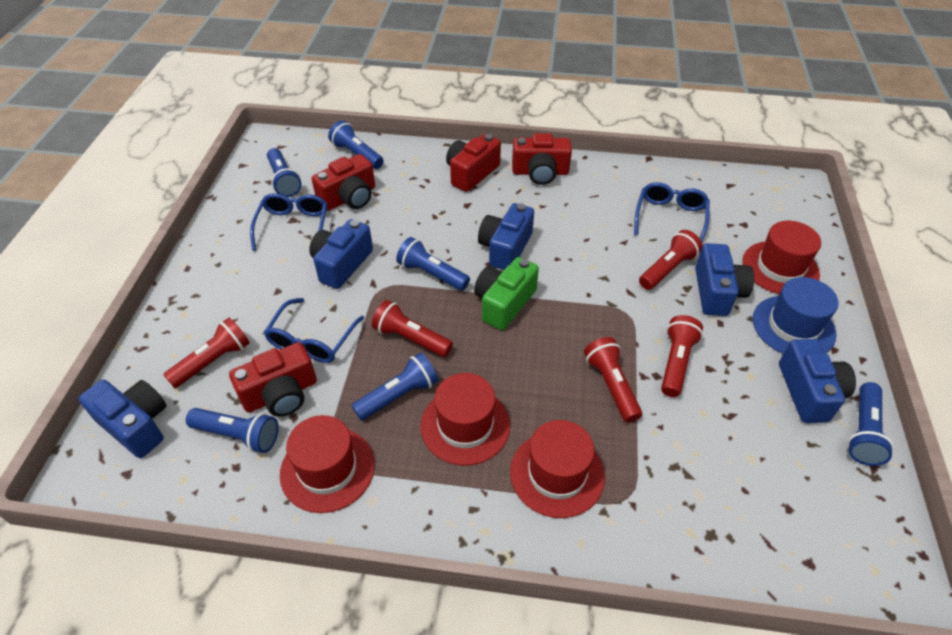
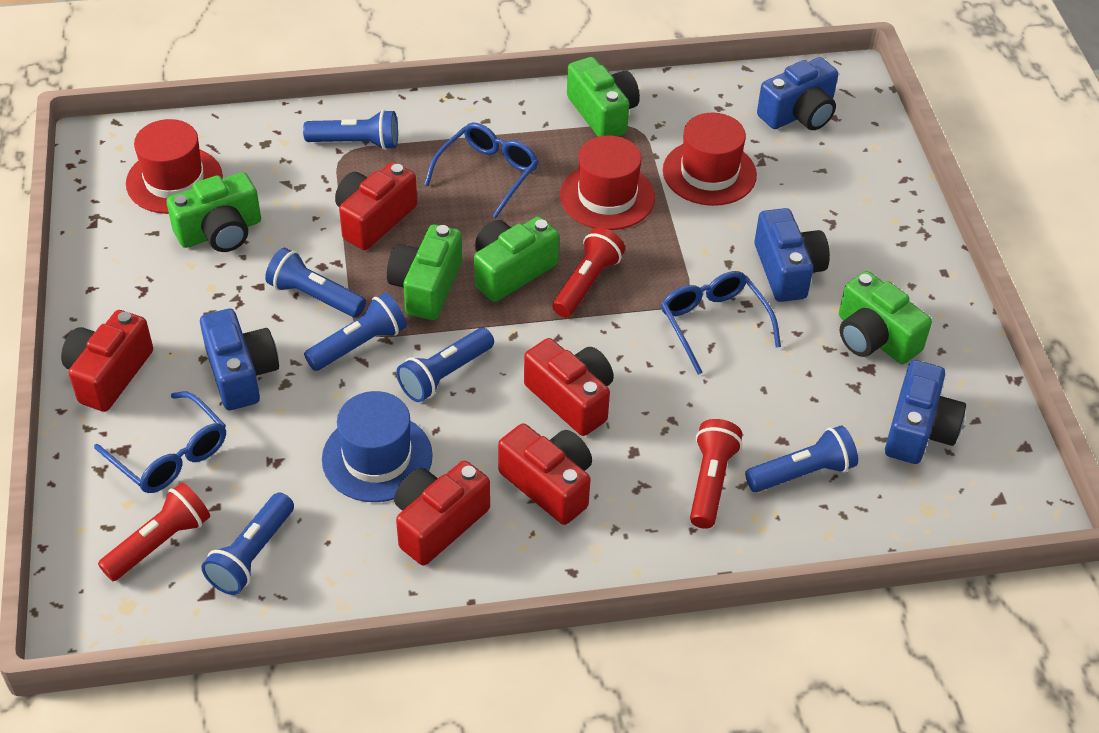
blue camera: 5 -> 4
green camera: 1 -> 5
red camera: 4 -> 5
red flashlight: 5 -> 3
red hat: 4 -> 3

